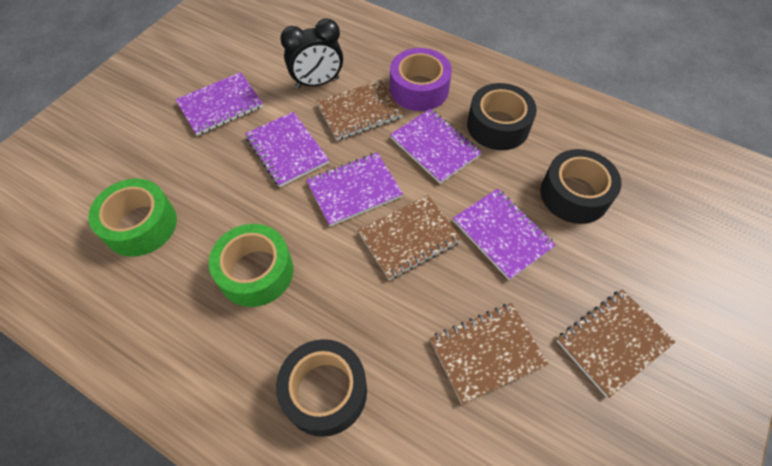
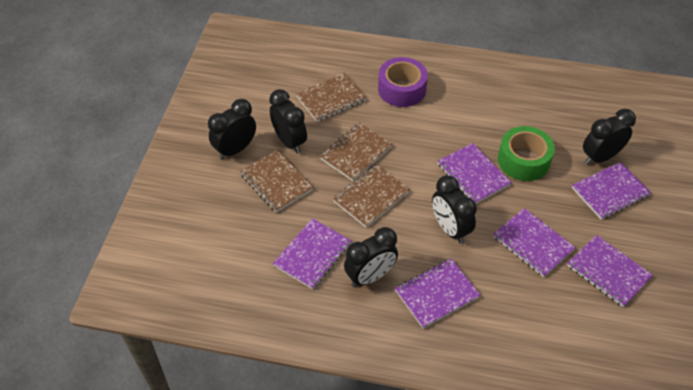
black clock: 1 -> 5
black tape: 3 -> 0
green tape: 2 -> 1
purple notebook: 5 -> 6

